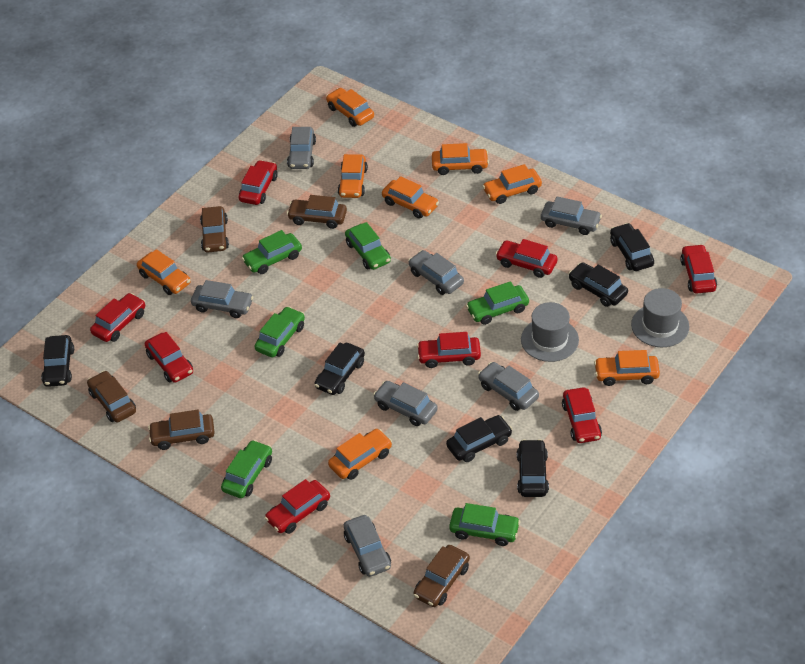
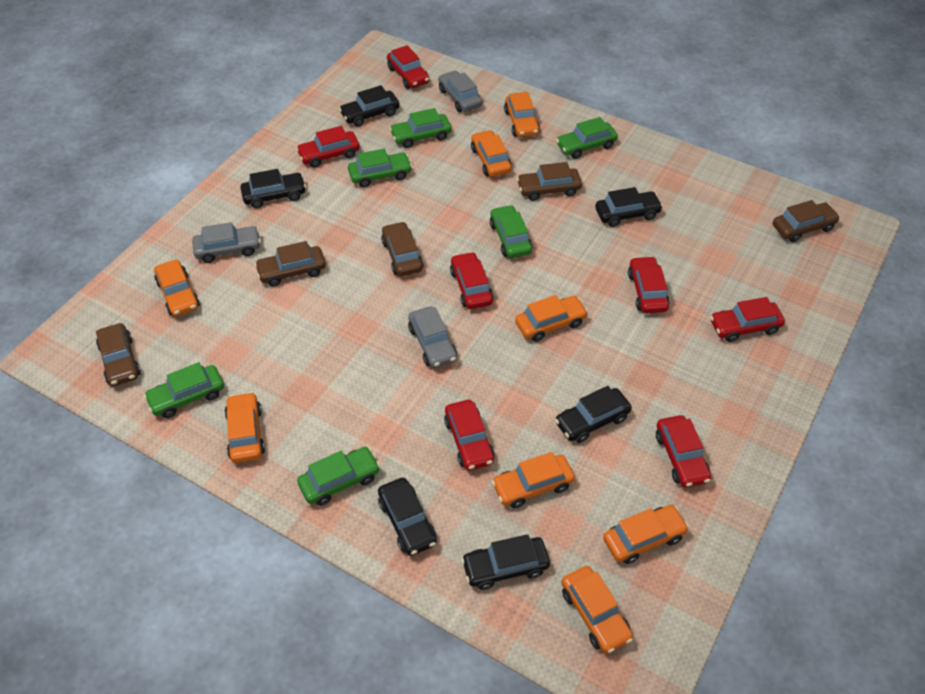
grey car: 7 -> 3
grey hat: 2 -> 0
red car: 8 -> 7

